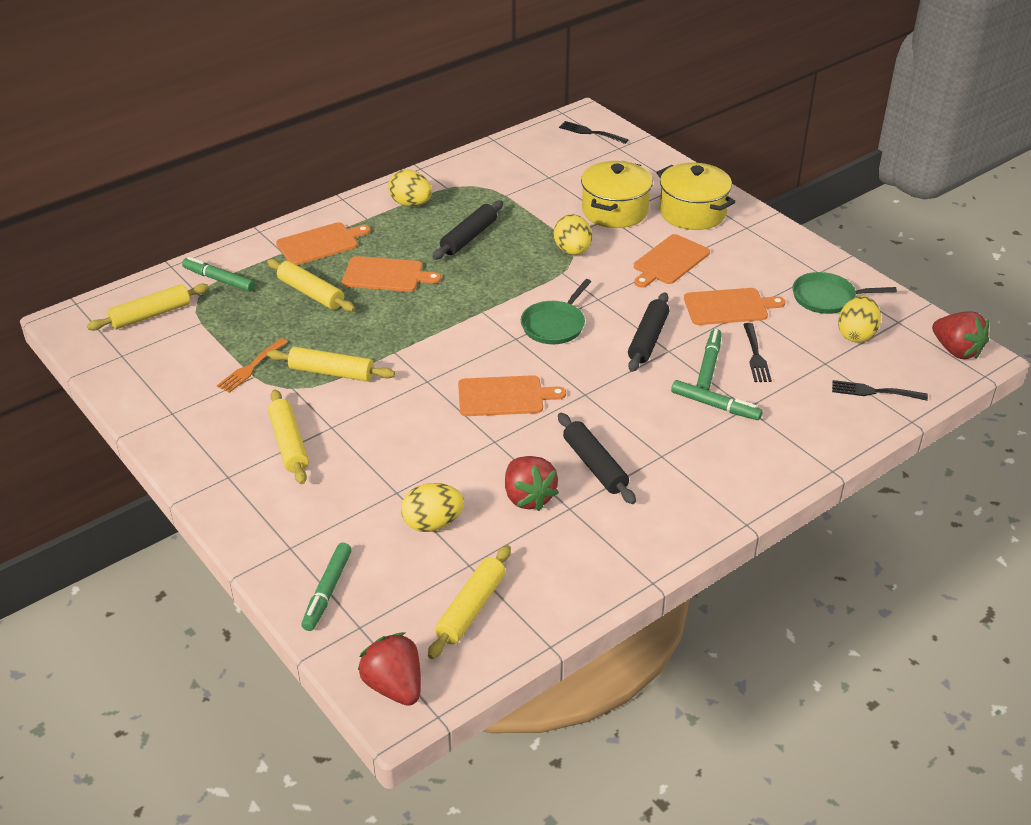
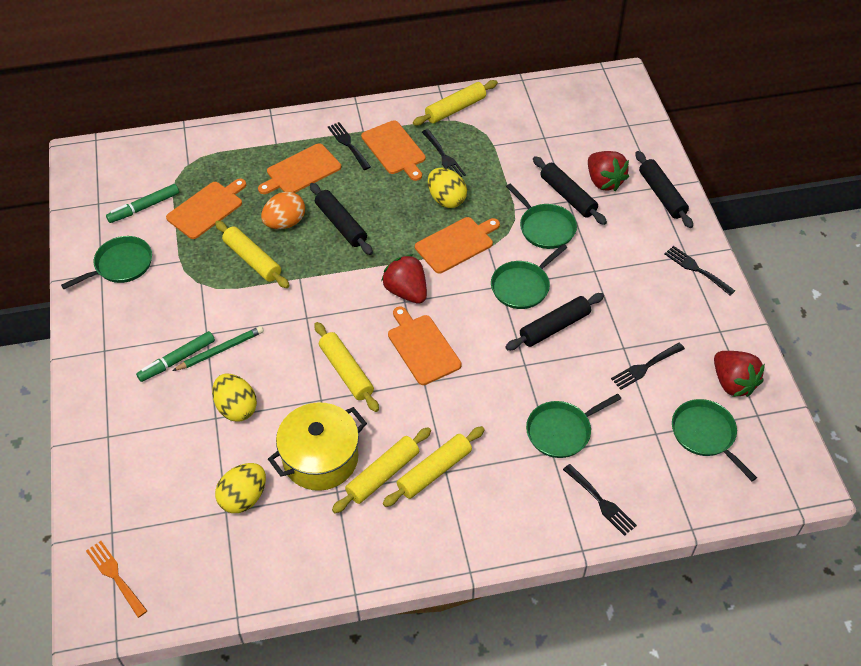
black fork: 3 -> 5
black rolling pin: 3 -> 4
green marker: 4 -> 2
green pan: 2 -> 5
green pencil: 0 -> 1
orange egg: 0 -> 1
yellow egg: 4 -> 3
yellow pot: 2 -> 1

